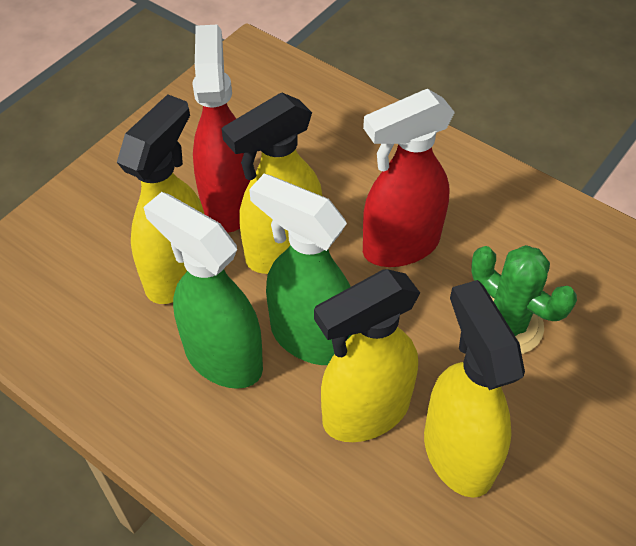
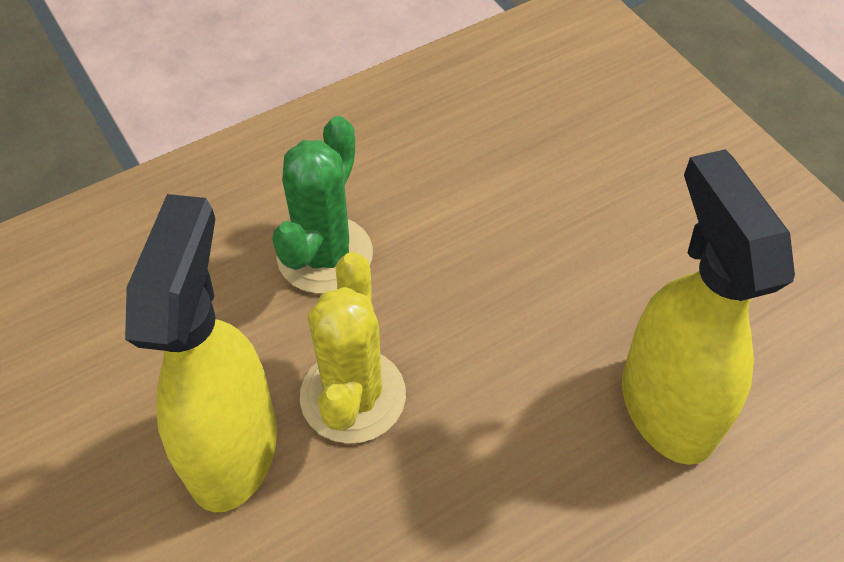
green spray bottle: 2 -> 0
red spray bottle: 2 -> 0
yellow cactus: 0 -> 1
yellow spray bottle: 4 -> 2

